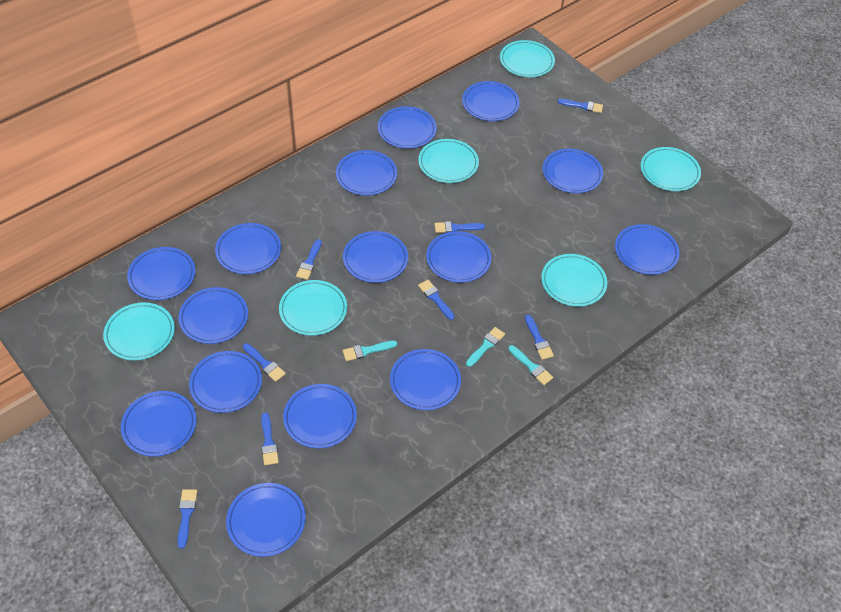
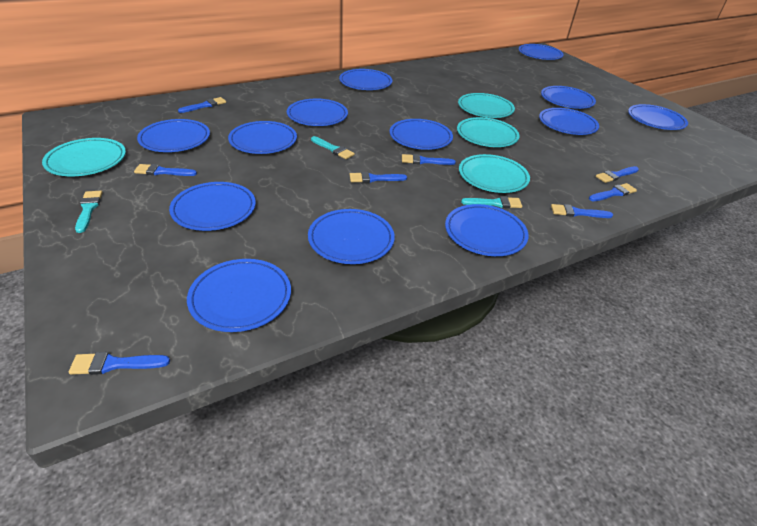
blue plate: 15 -> 13
turquoise plate: 6 -> 4

